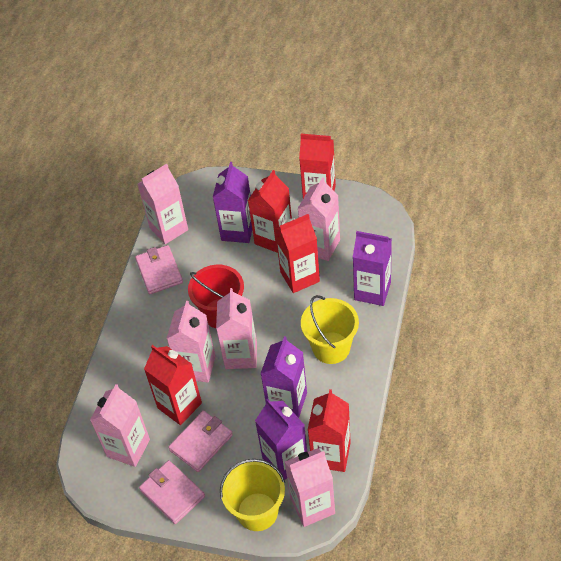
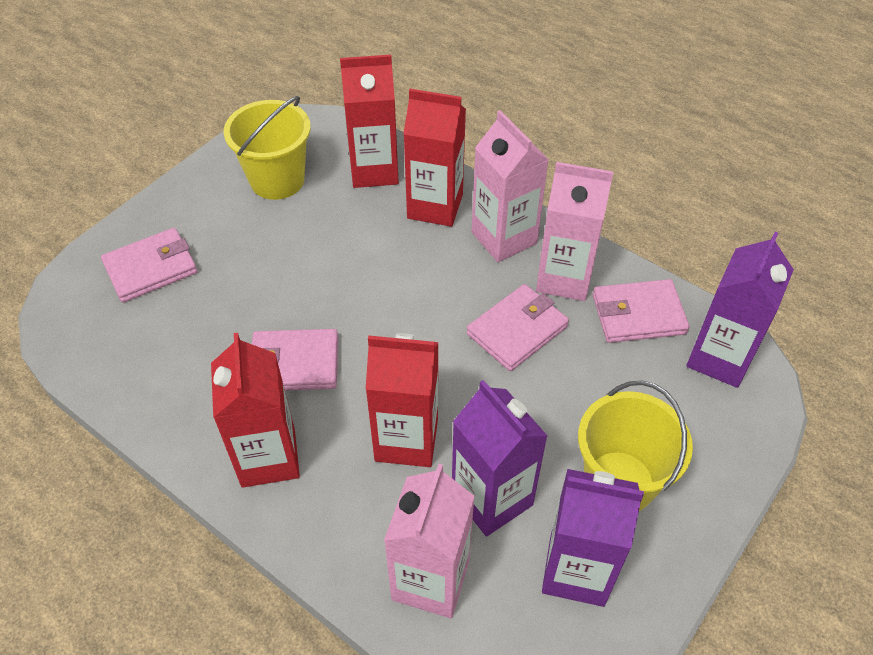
pink carton: 6 -> 3
pink wallet: 3 -> 4
purple carton: 4 -> 3
red bucket: 1 -> 0
red carton: 5 -> 4

